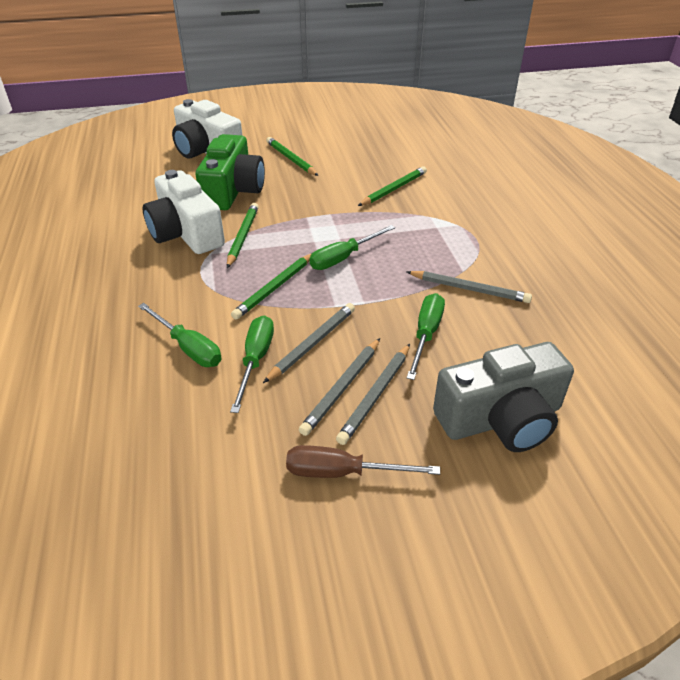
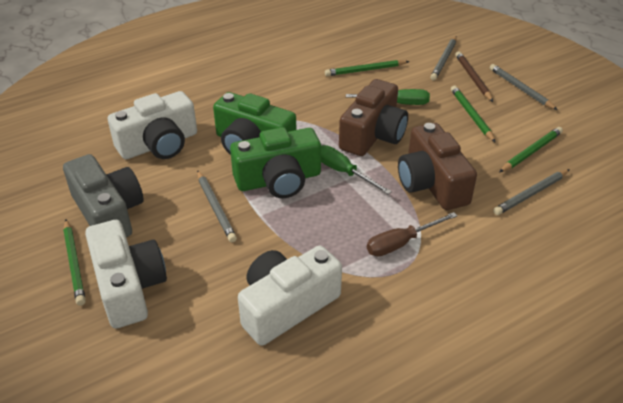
brown camera: 0 -> 2
brown pencil: 0 -> 1
green camera: 1 -> 2
green screwdriver: 4 -> 2
white camera: 2 -> 3

